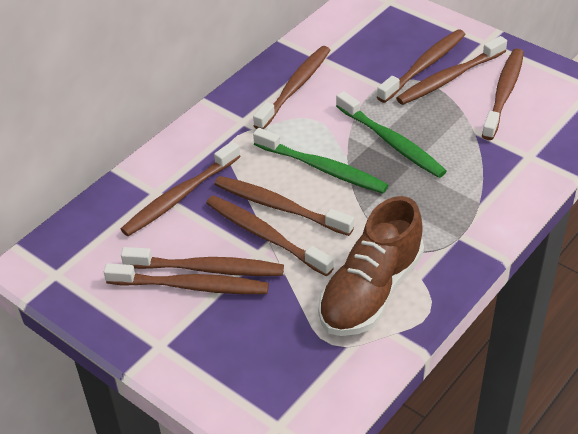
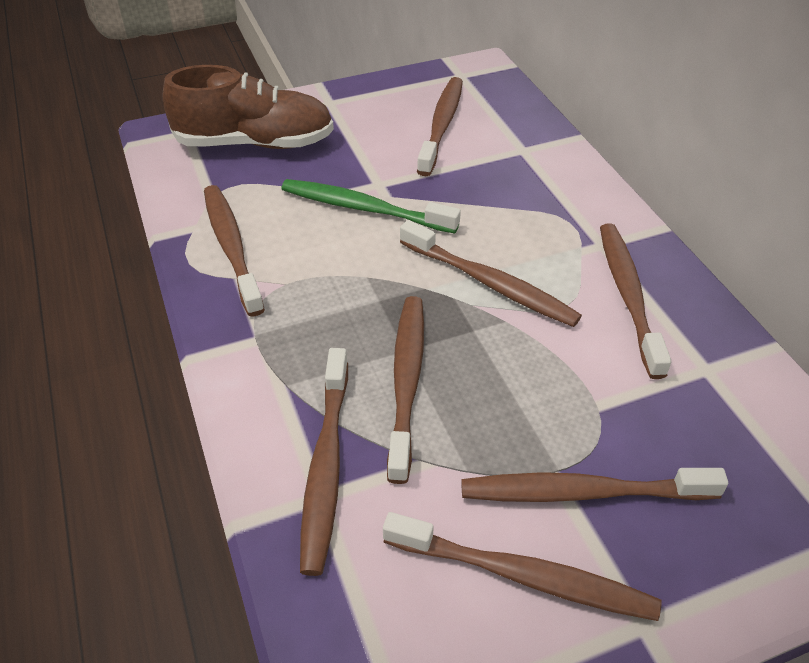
brown toothbrush: 9 -> 8
green toothbrush: 2 -> 1

